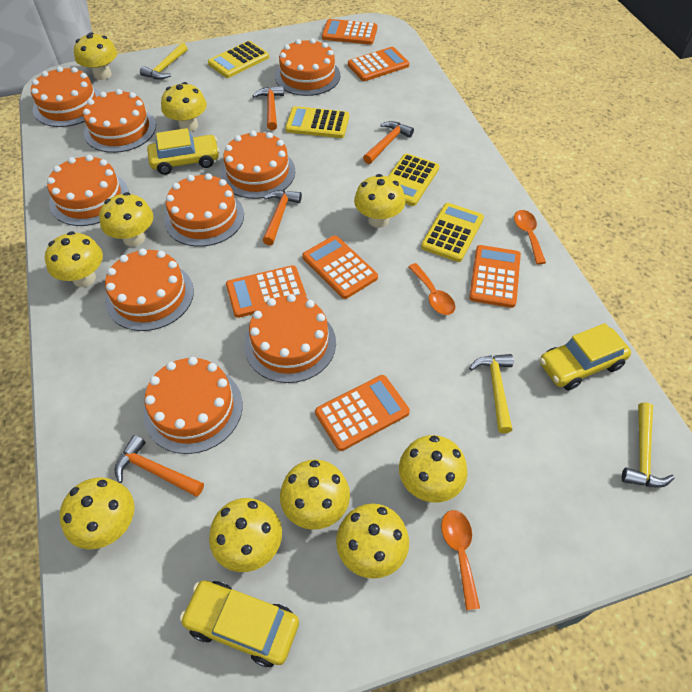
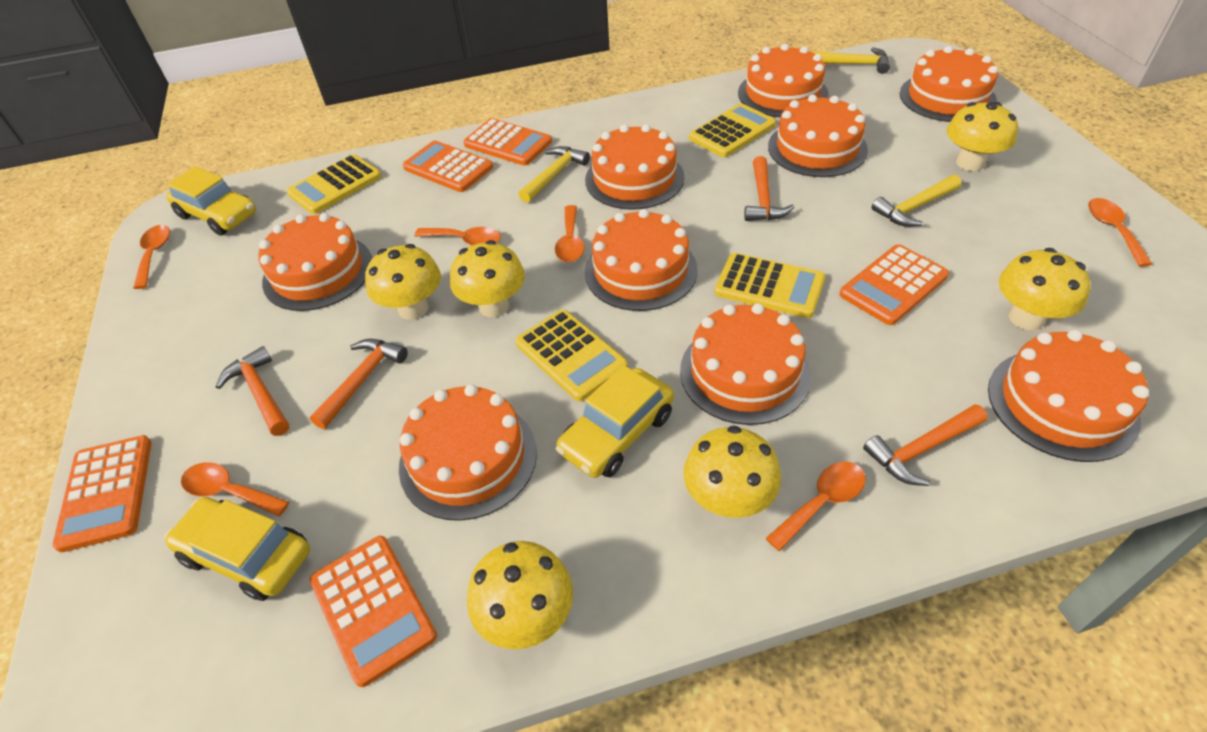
orange calculator: 6 -> 5
orange spoon: 3 -> 6
yellow mushroom: 10 -> 6

